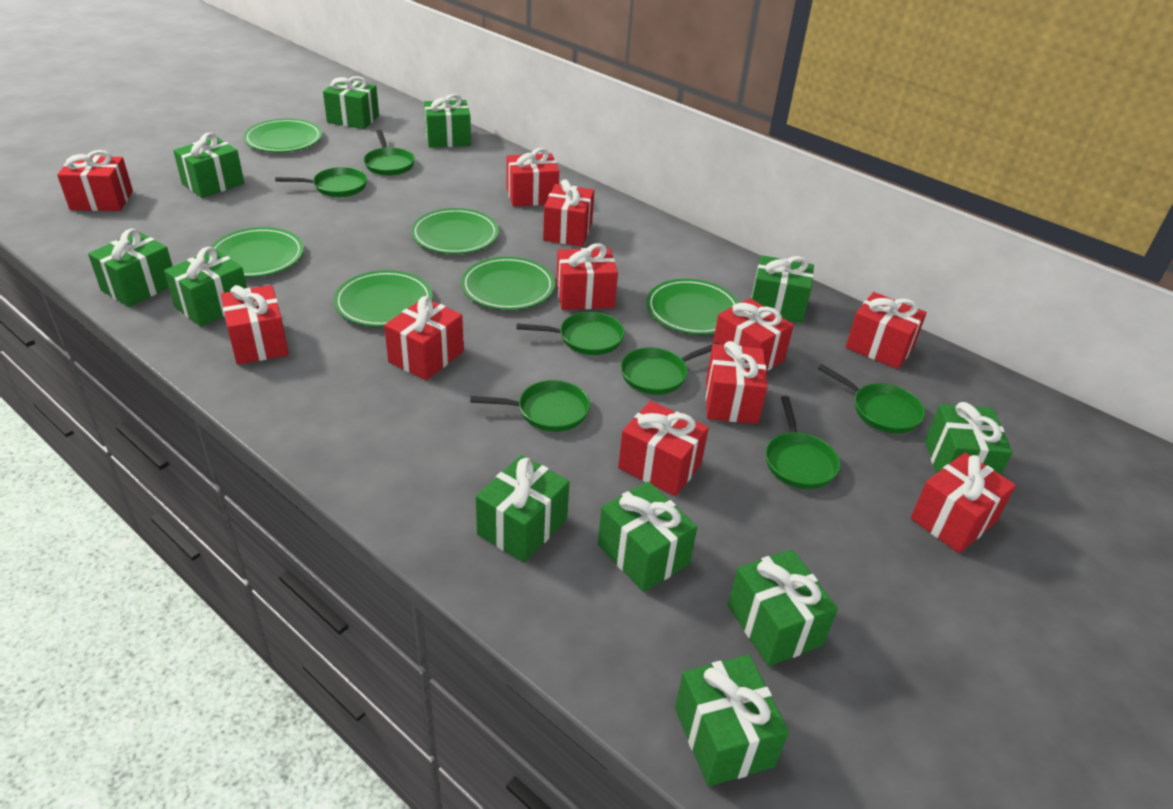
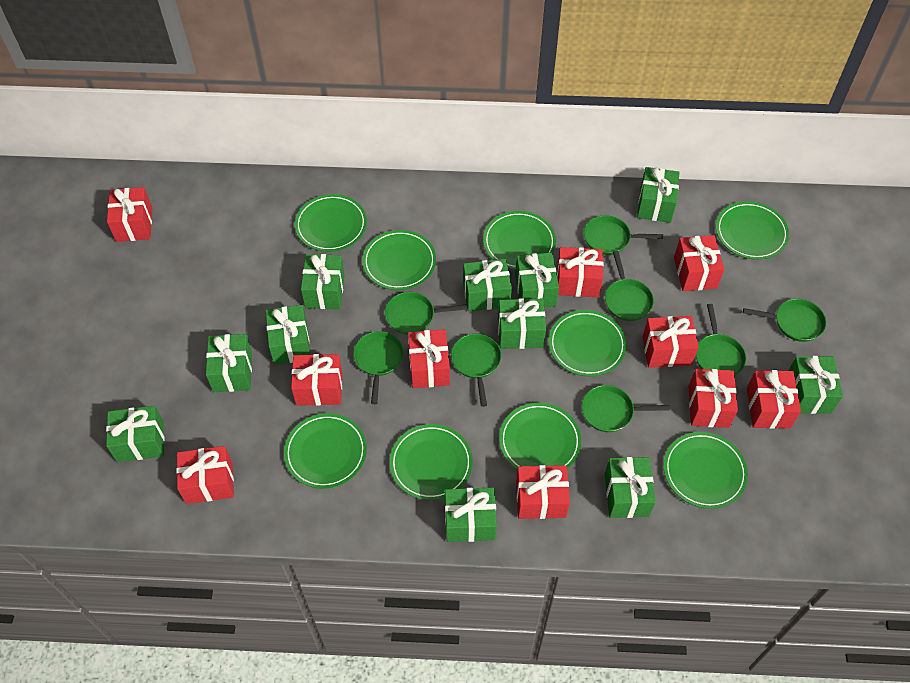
green pan: 7 -> 8
green plate: 6 -> 9
red gift: 11 -> 10

